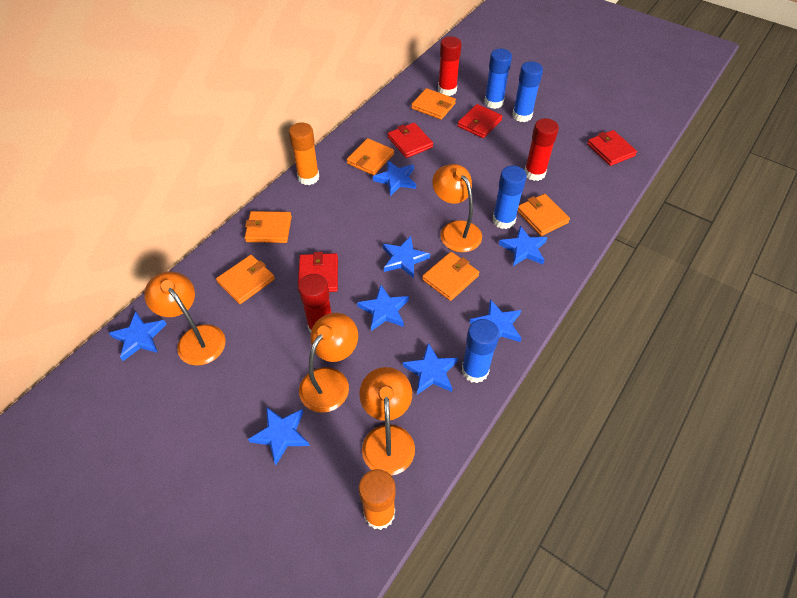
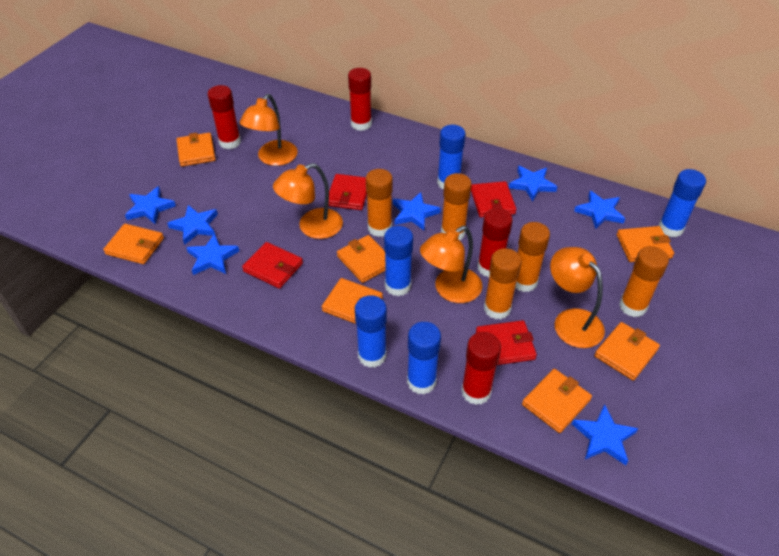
blue glue stick: 4 -> 5
blue star: 8 -> 7
orange glue stick: 2 -> 5
orange wallet: 6 -> 7
red glue stick: 3 -> 4

